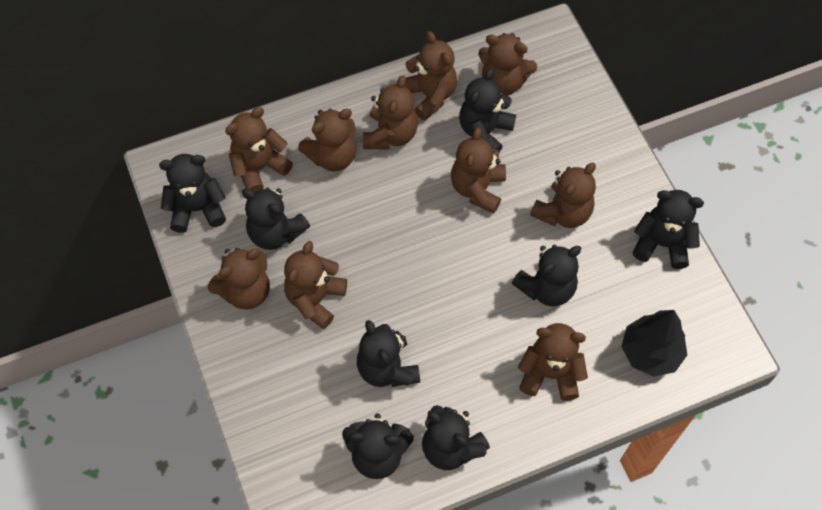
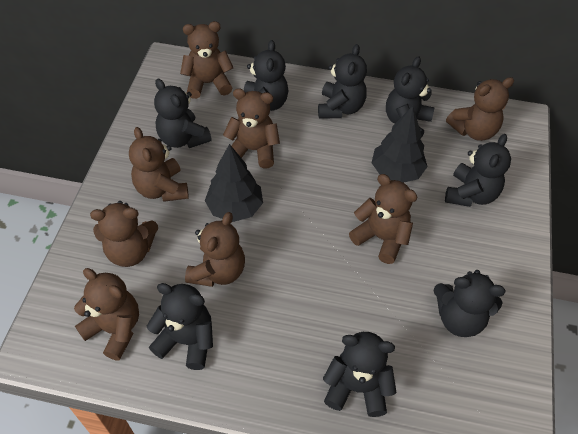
black tree: 1 -> 2
brown teddy bear: 10 -> 8

